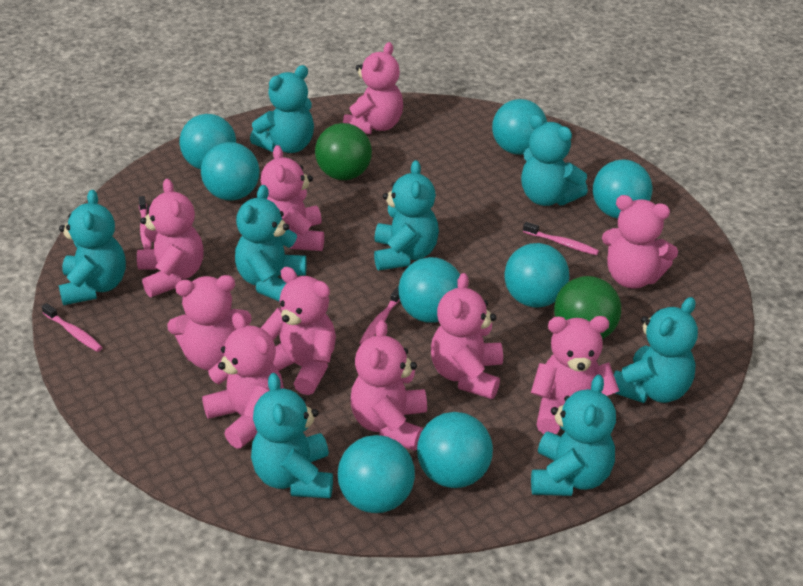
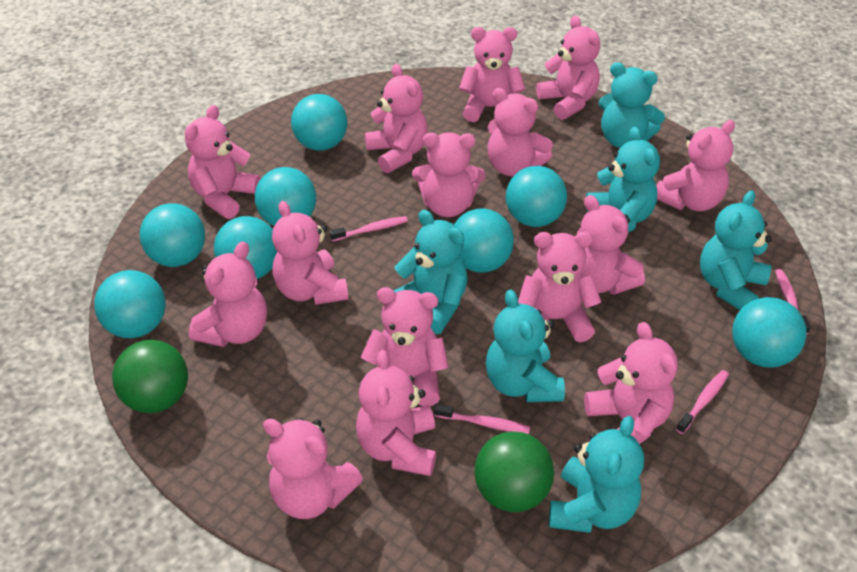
pink teddy bear: 10 -> 15
turquoise teddy bear: 8 -> 6

